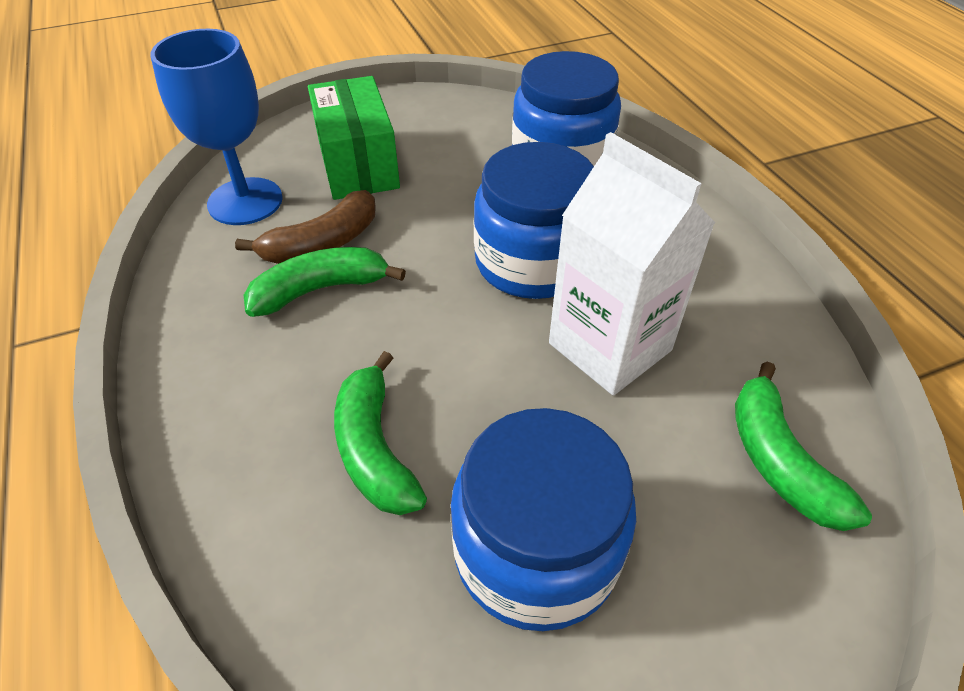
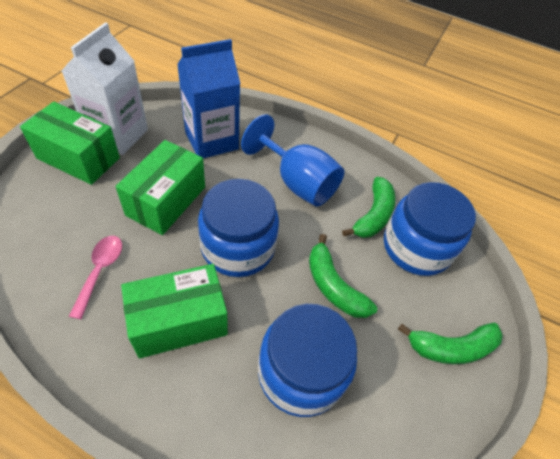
blue carton: 0 -> 1
brown banana: 1 -> 0
green box: 1 -> 3
pink spoon: 0 -> 1

